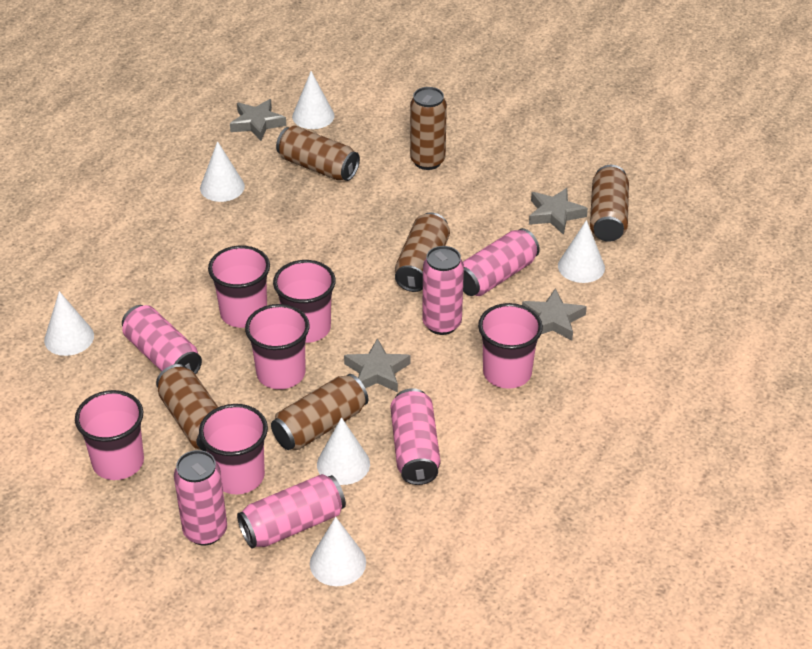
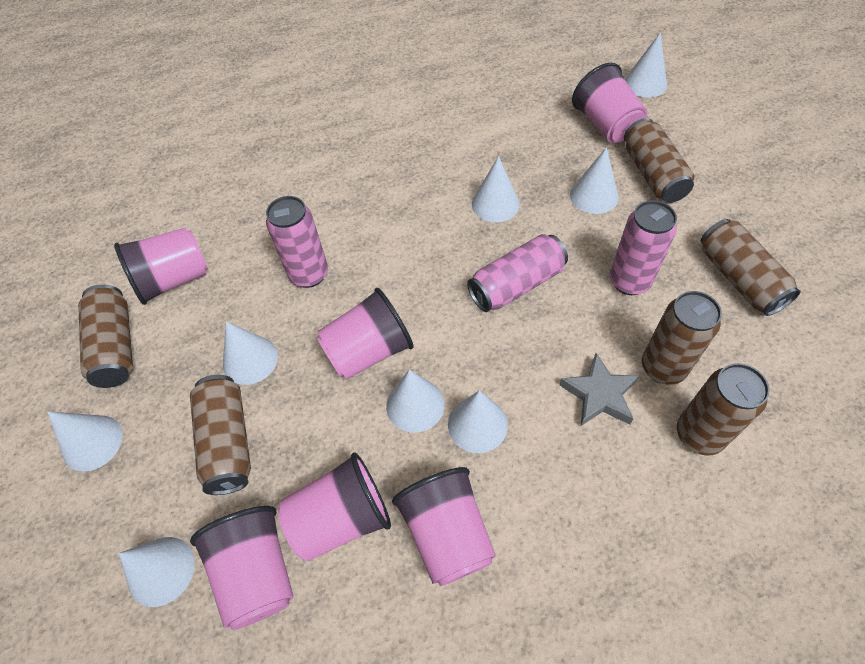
grey star: 4 -> 1
pink can: 6 -> 3
white cone: 6 -> 8

